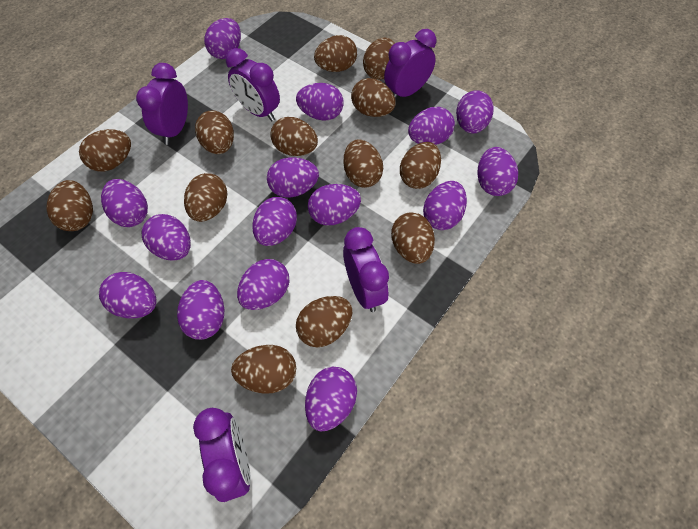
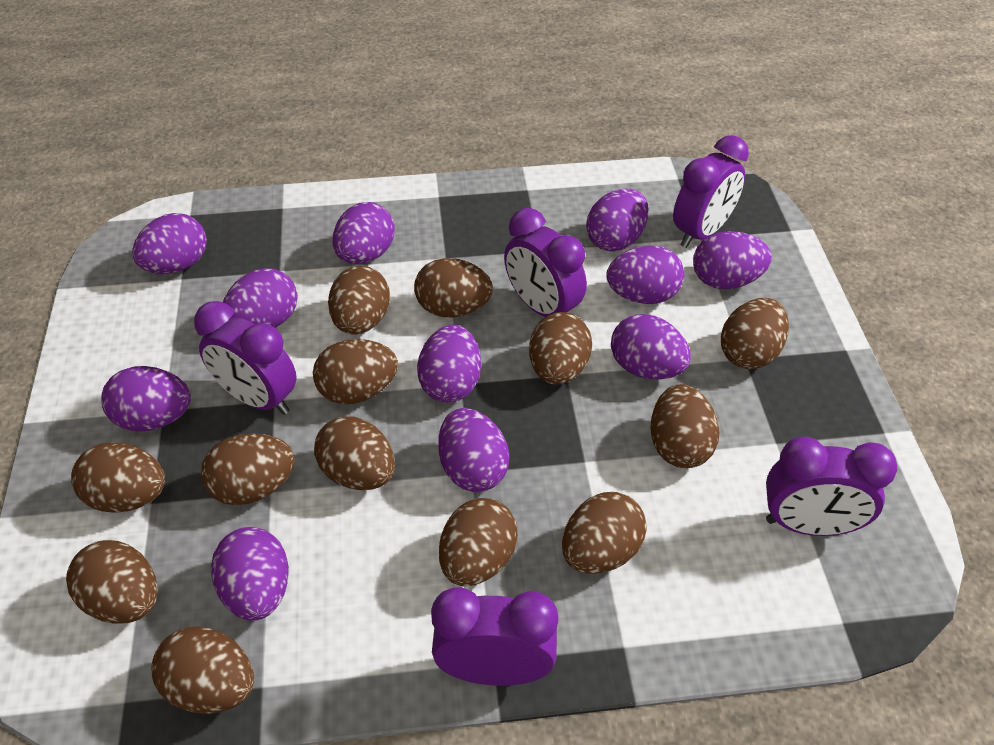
purple egg: 15 -> 11

